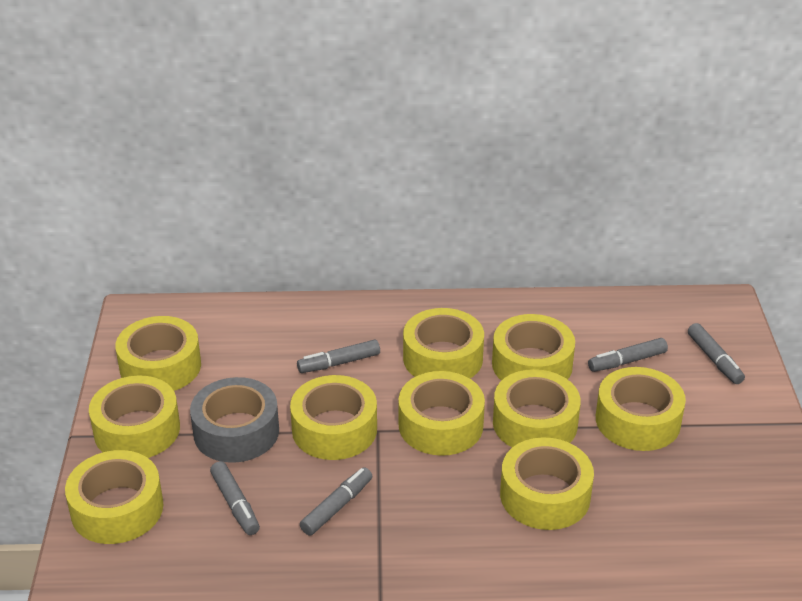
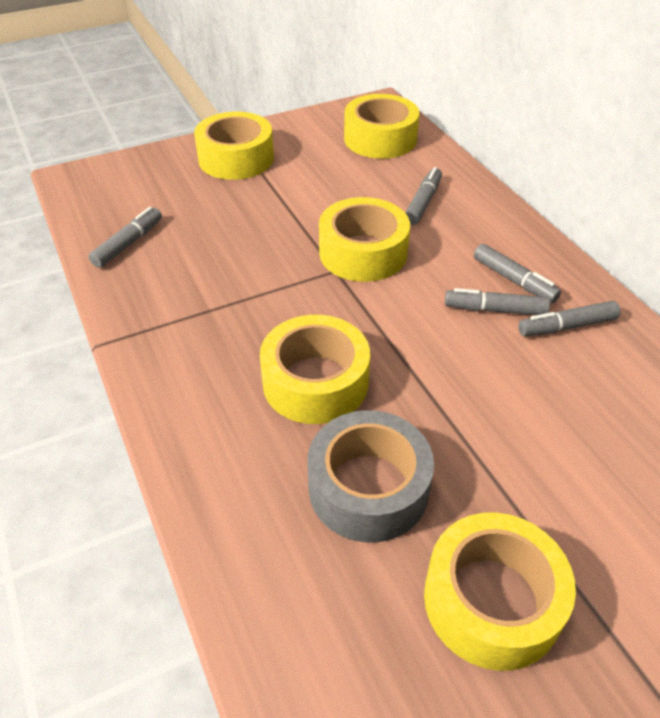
yellow tape: 10 -> 5

